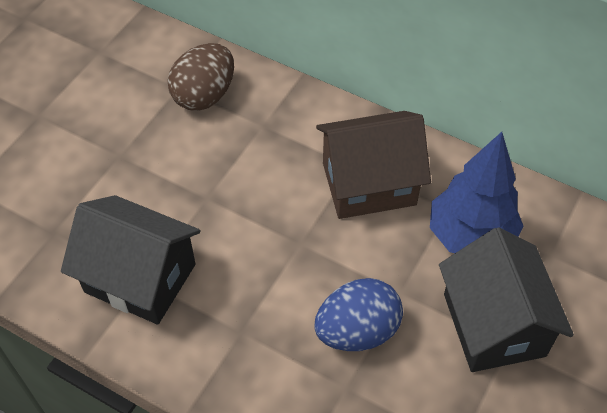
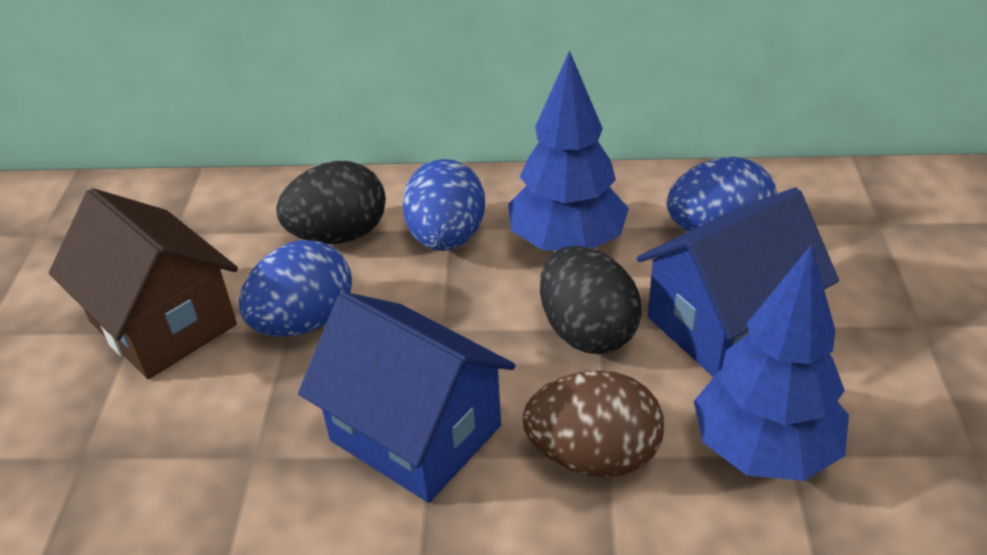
black egg: 0 -> 2
black house: 2 -> 0
blue egg: 1 -> 3
blue house: 0 -> 2
blue tree: 1 -> 2

